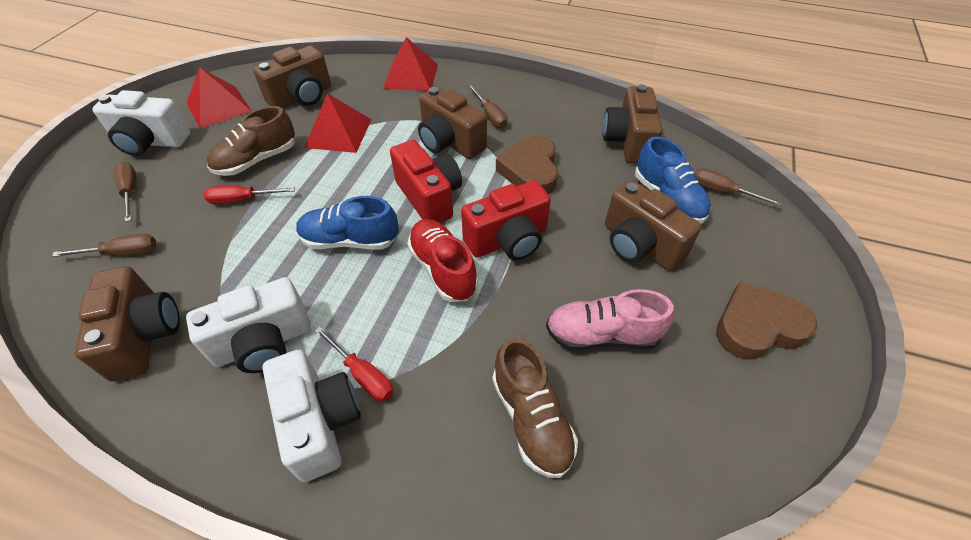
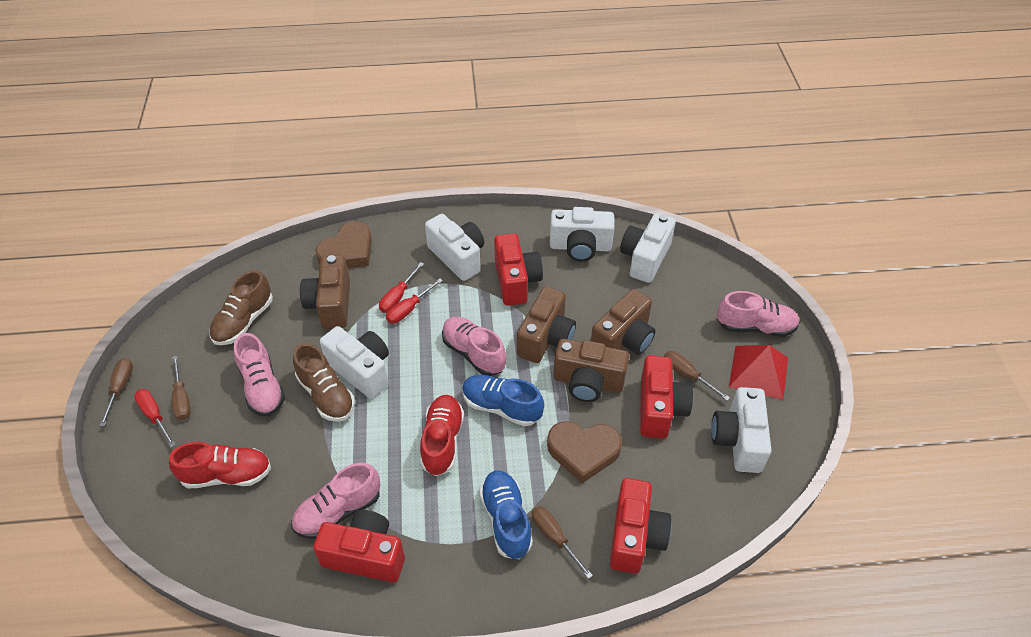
brown camera: 5 -> 4
pink shoe: 1 -> 4
red camera: 2 -> 4
red pyramid: 3 -> 1
red screwdriver: 2 -> 3
red shoe: 1 -> 2
white camera: 3 -> 5

